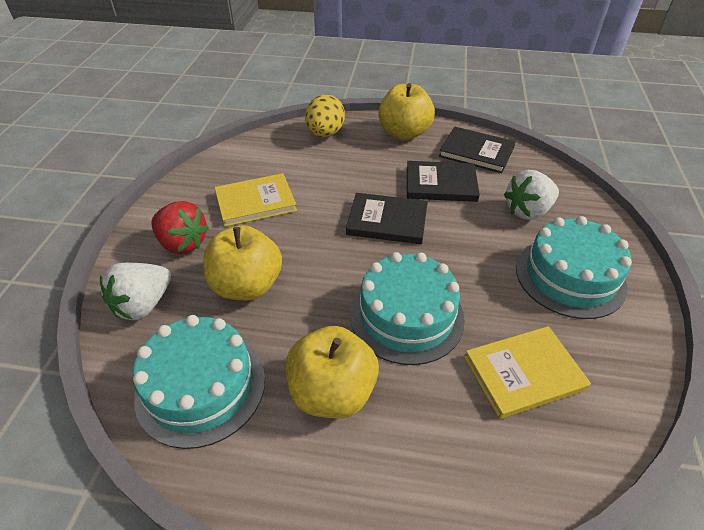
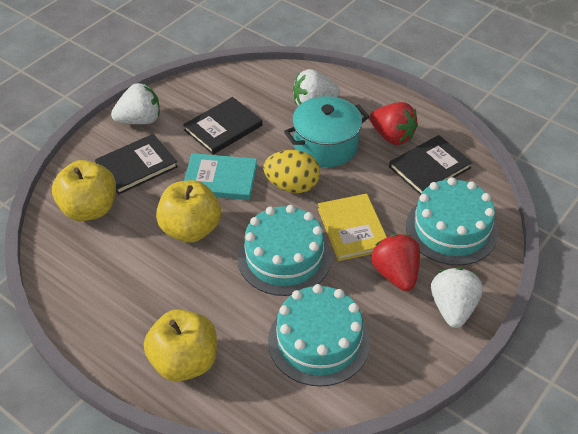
red strawberry: 1 -> 2
turquoise book: 0 -> 1
turquoise pot: 0 -> 1
white strawberry: 2 -> 3
yellow book: 2 -> 1

